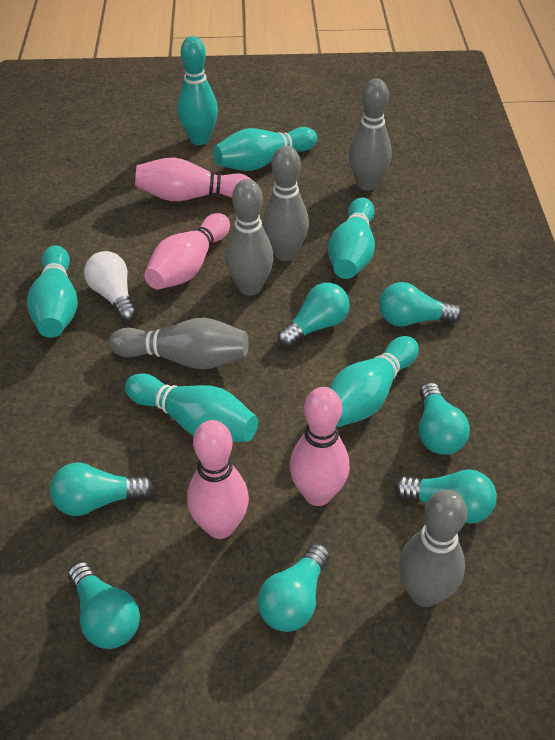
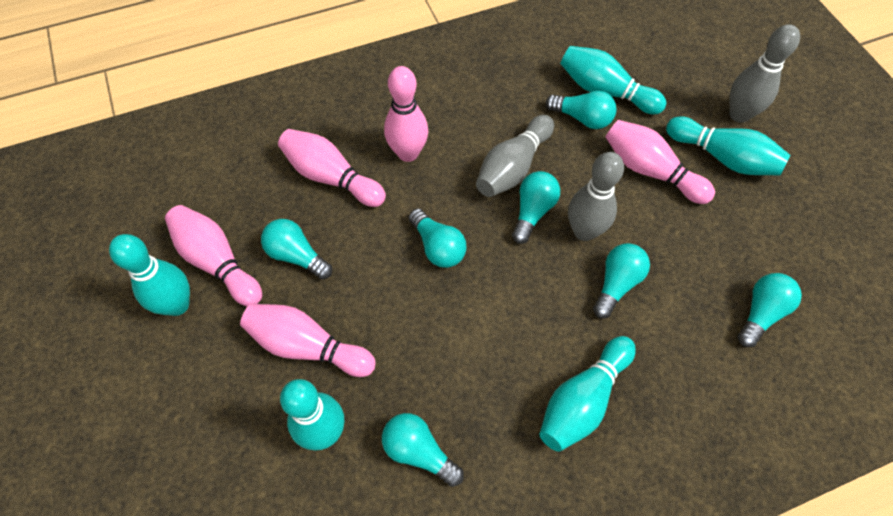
grey bowling pin: 5 -> 3
pink bowling pin: 4 -> 5
turquoise bowling pin: 6 -> 5
white light bulb: 1 -> 0

